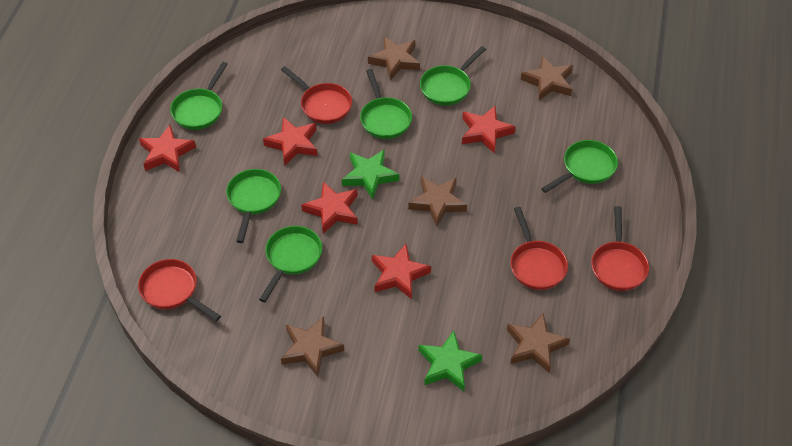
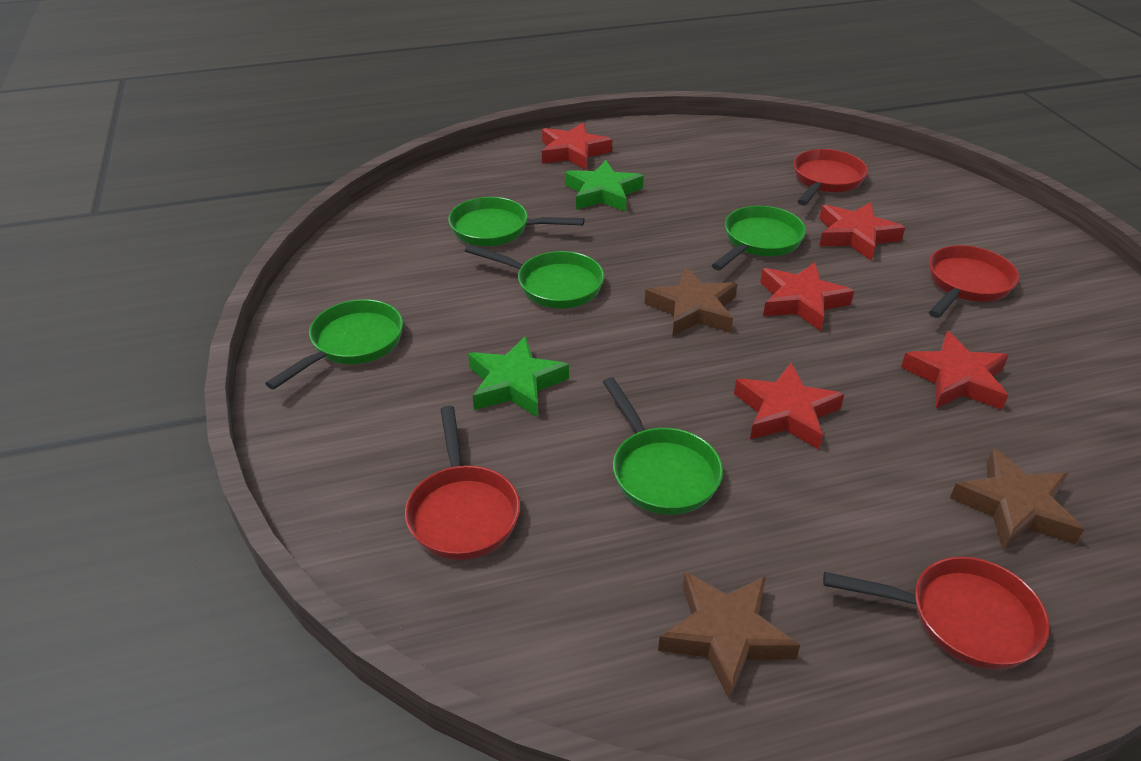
brown star: 5 -> 3
green pan: 6 -> 5

